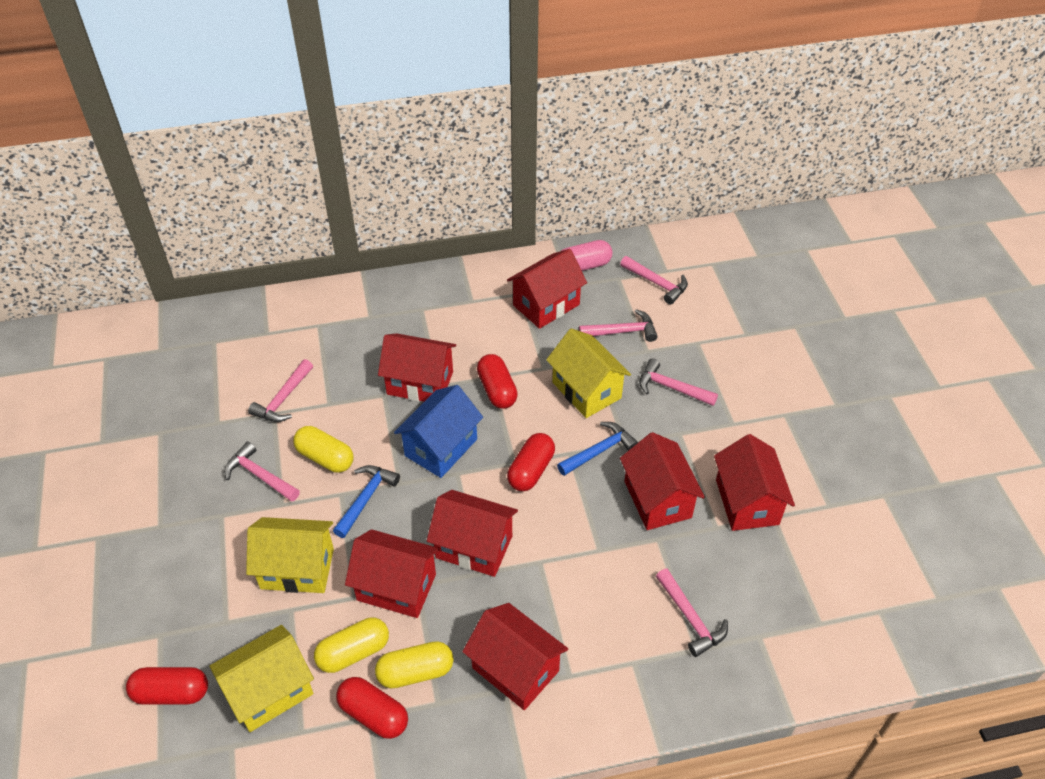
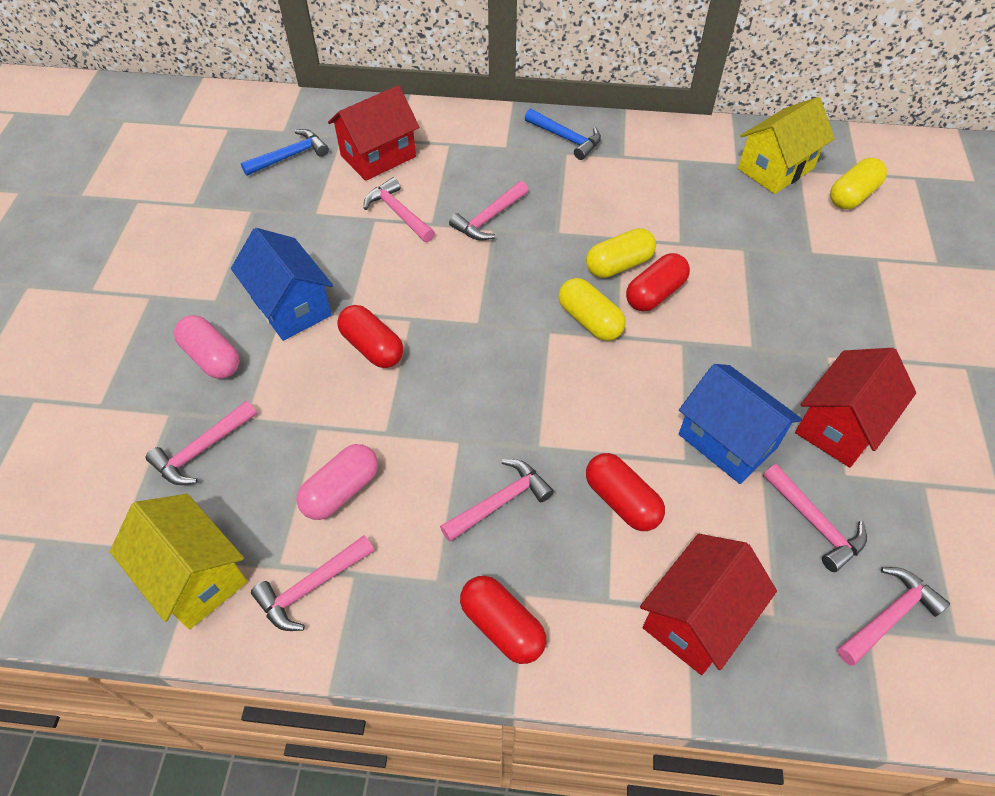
blue house: 1 -> 2
pink capsule: 1 -> 2
pink hammer: 6 -> 7
red house: 7 -> 3
yellow house: 3 -> 2

